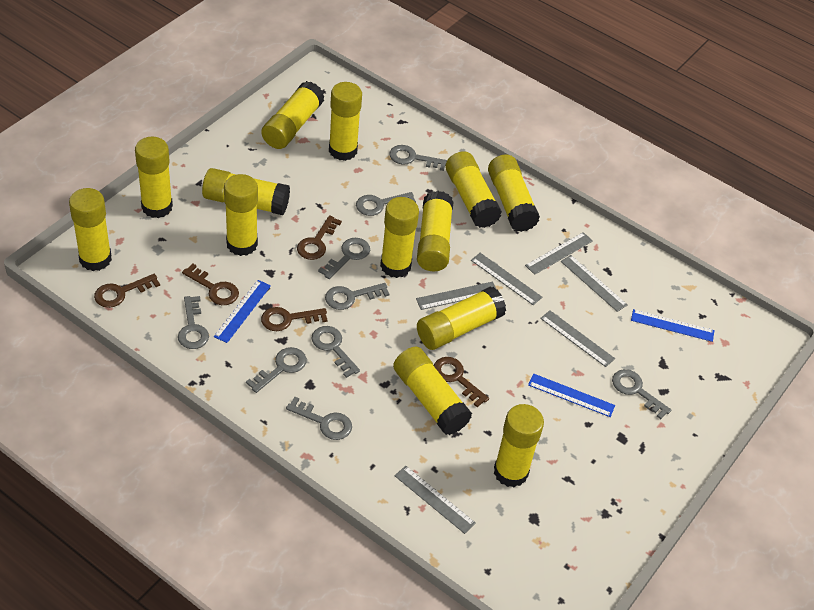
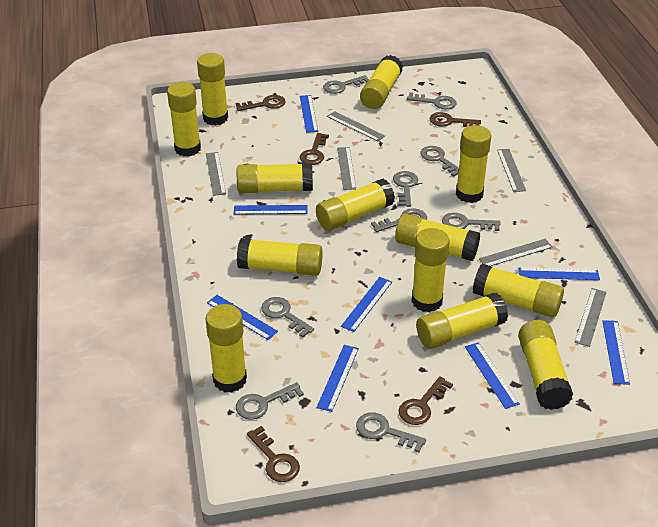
blue ruler: 3 -> 8

